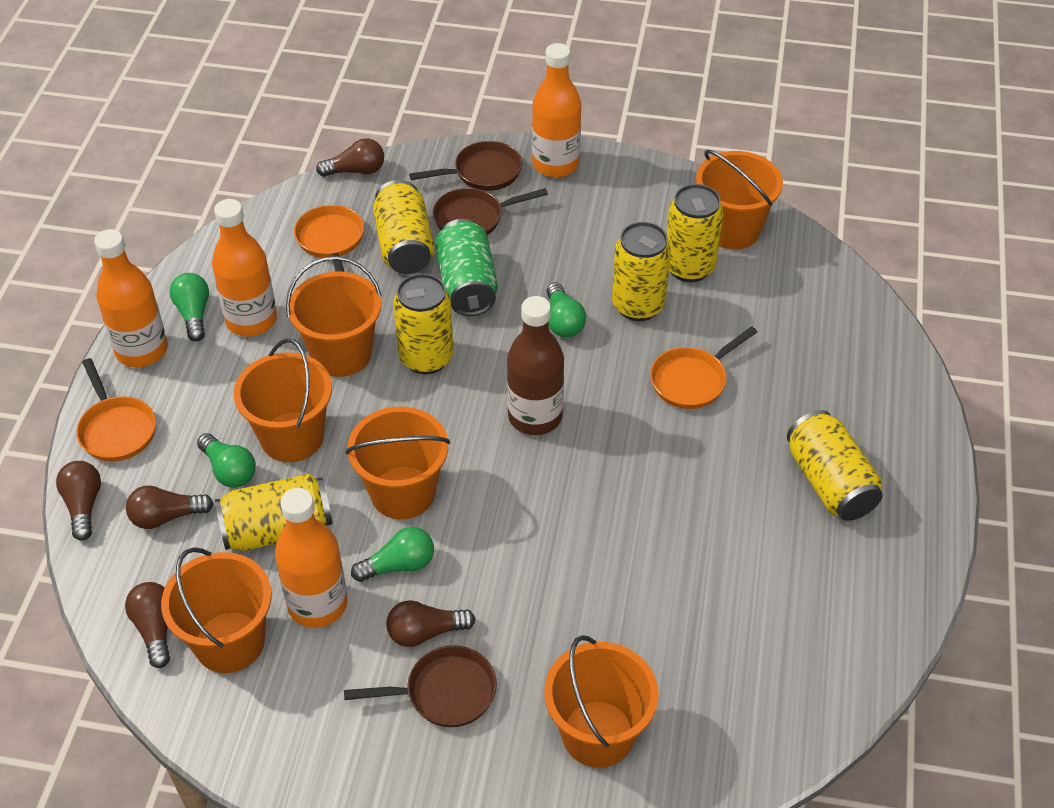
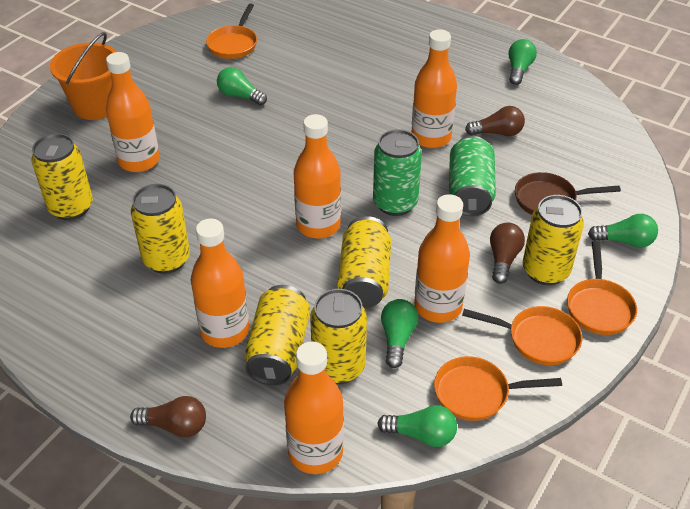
brown bottle: 1 -> 0
brown light bulb: 5 -> 3
brown pan: 3 -> 1
green can: 1 -> 2
green light bulb: 4 -> 5
orange bottle: 4 -> 6
orange bucket: 6 -> 1
orange pan: 3 -> 4

